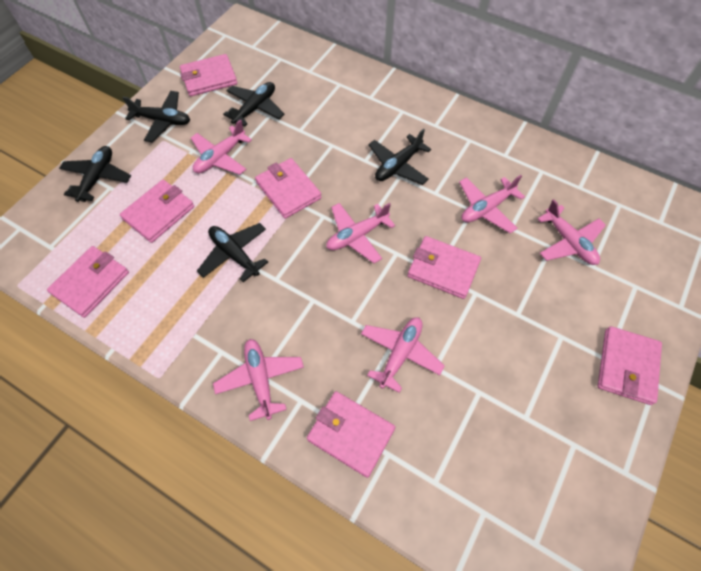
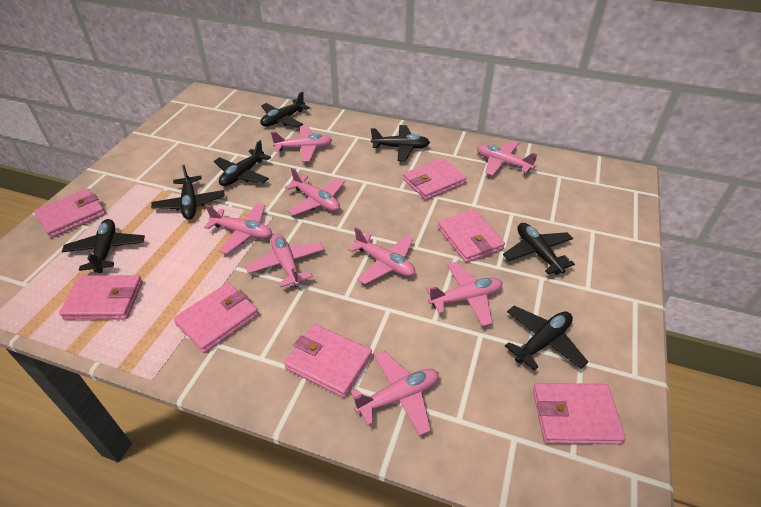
black plane: 5 -> 7
pink plane: 6 -> 8

